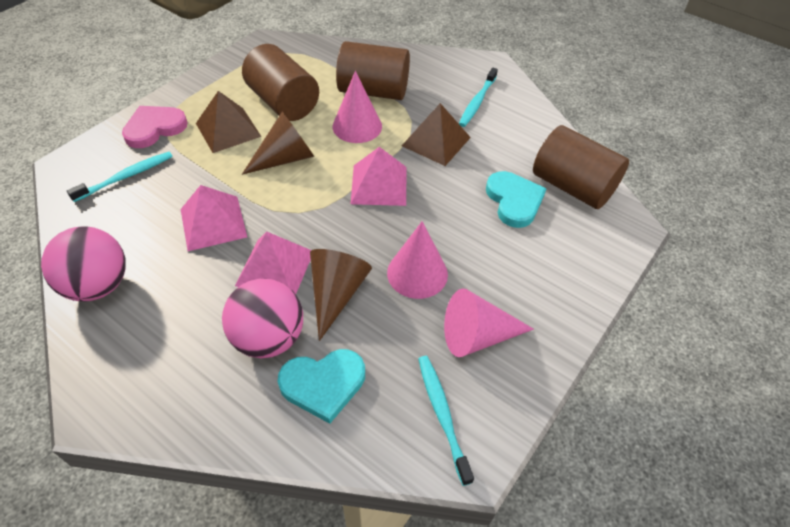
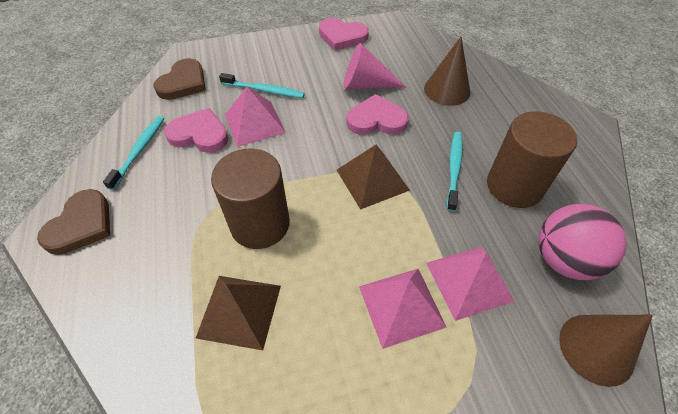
brown cylinder: 3 -> 2
brown heart: 0 -> 2
pink ball: 2 -> 1
pink cone: 3 -> 1
pink heart: 1 -> 3
turquoise heart: 2 -> 0

